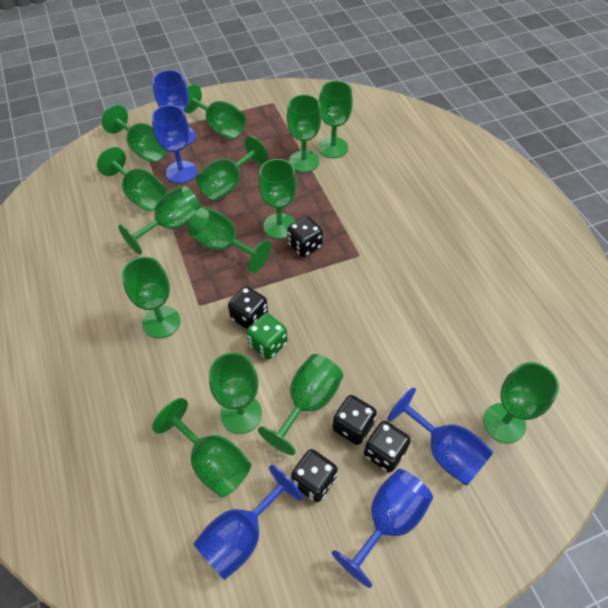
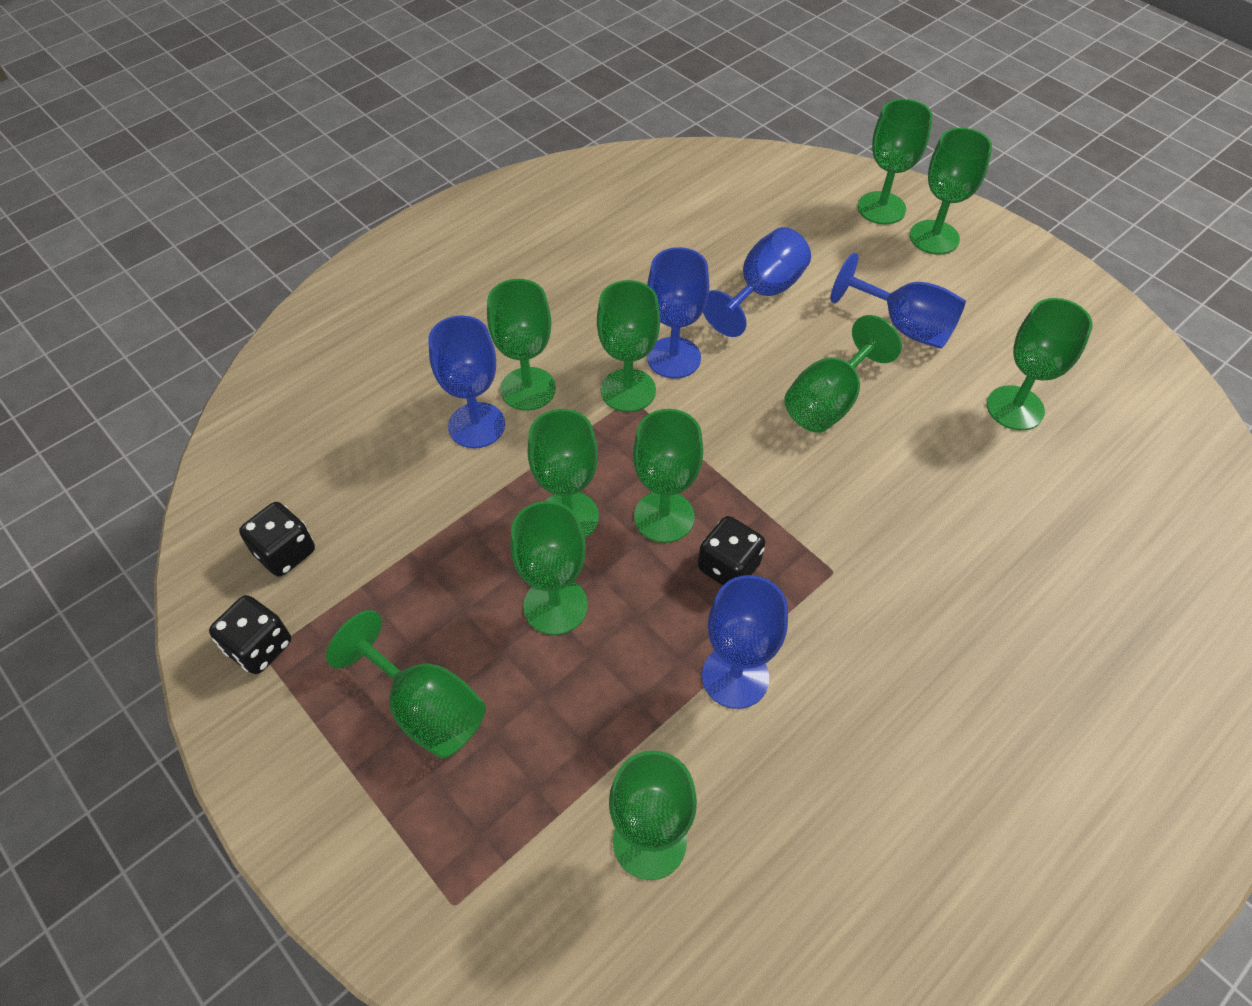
black dice: 5 -> 3
green dice: 1 -> 0
green goblet: 14 -> 11

